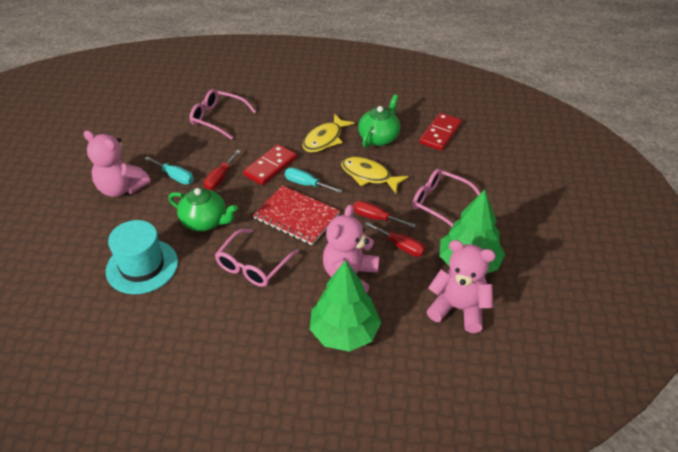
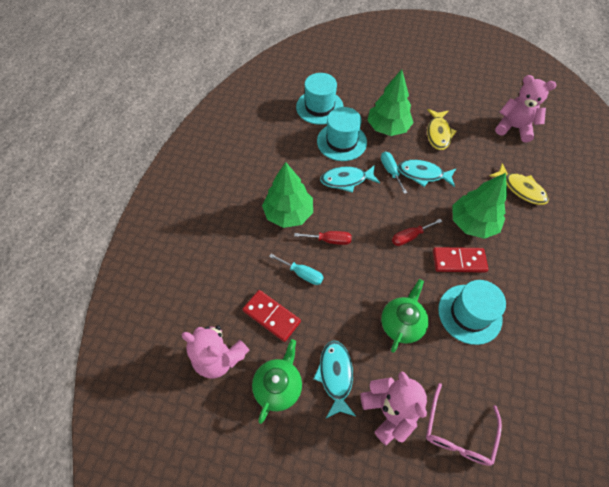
green tree: 2 -> 3
pink glasses: 3 -> 1
red notebook: 1 -> 0
red screwdriver: 3 -> 2
turquoise fish: 0 -> 3
turquoise hat: 1 -> 3

